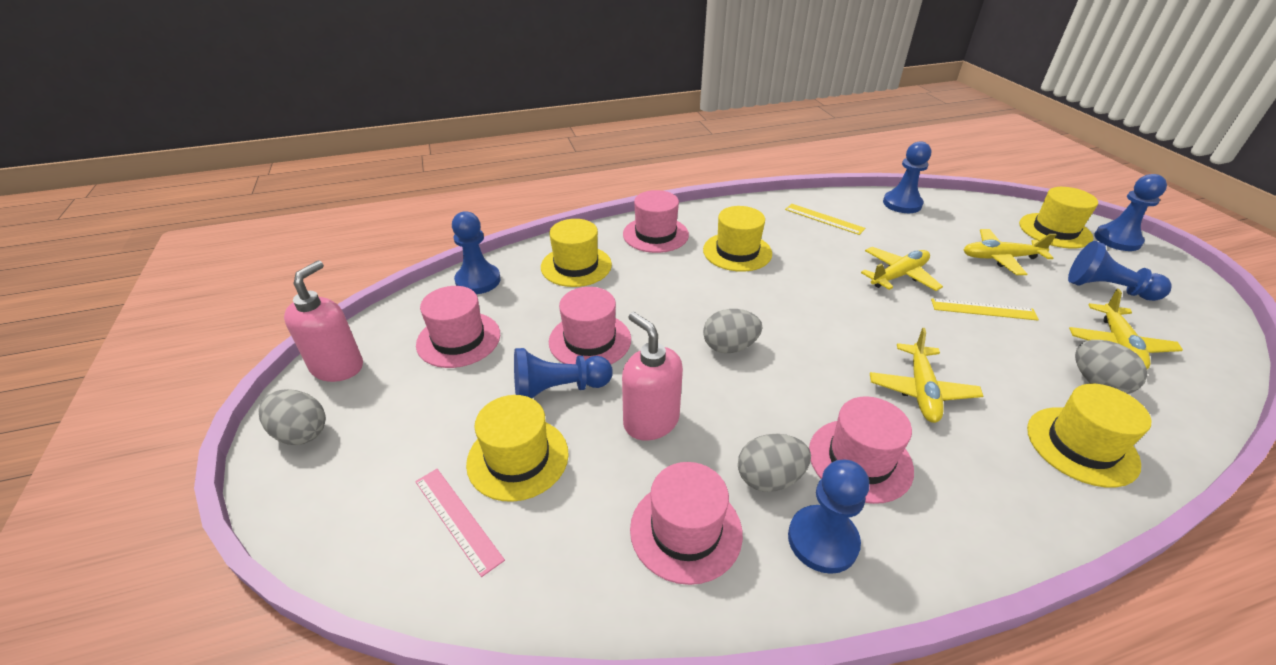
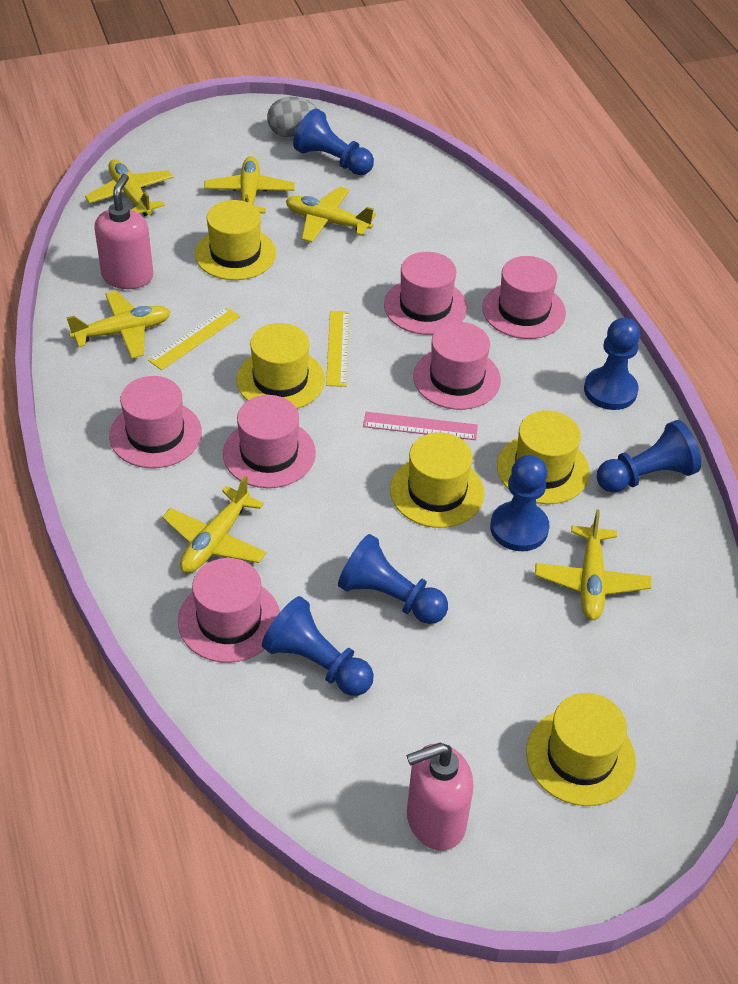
grey egg: 4 -> 1
pink hat: 5 -> 6
yellow plane: 4 -> 6

